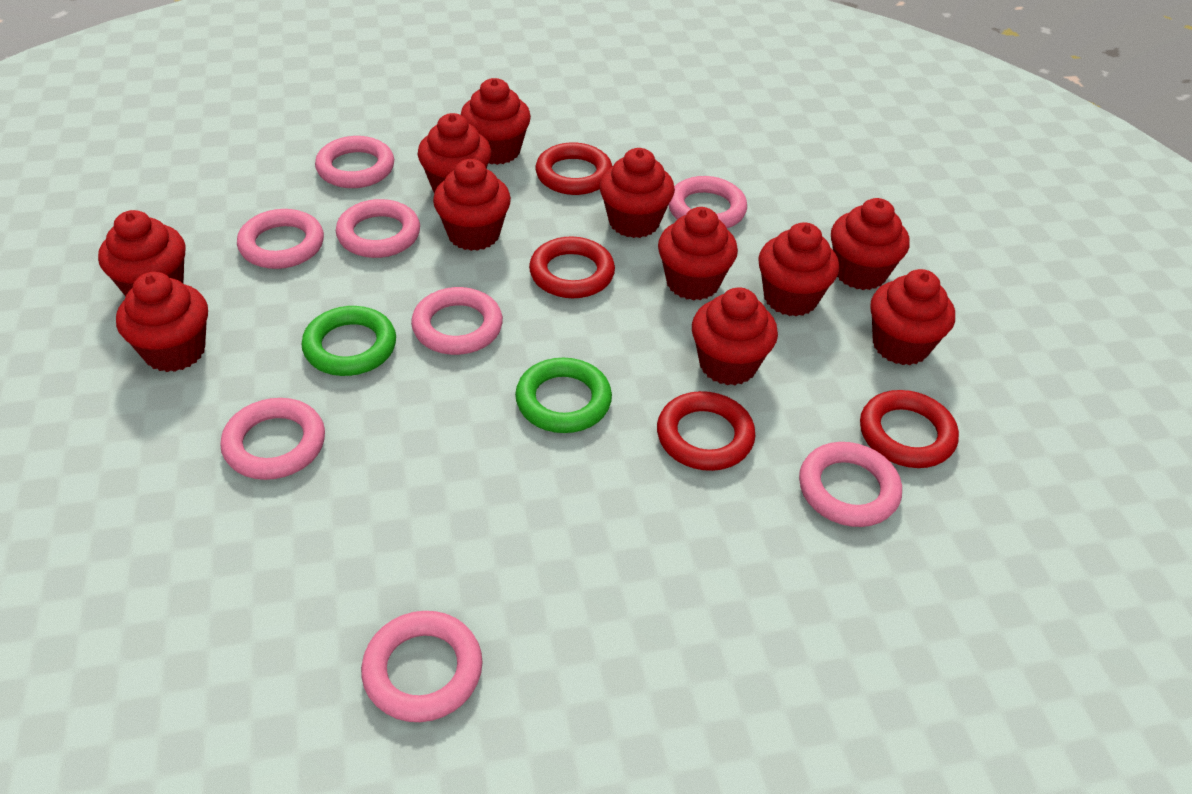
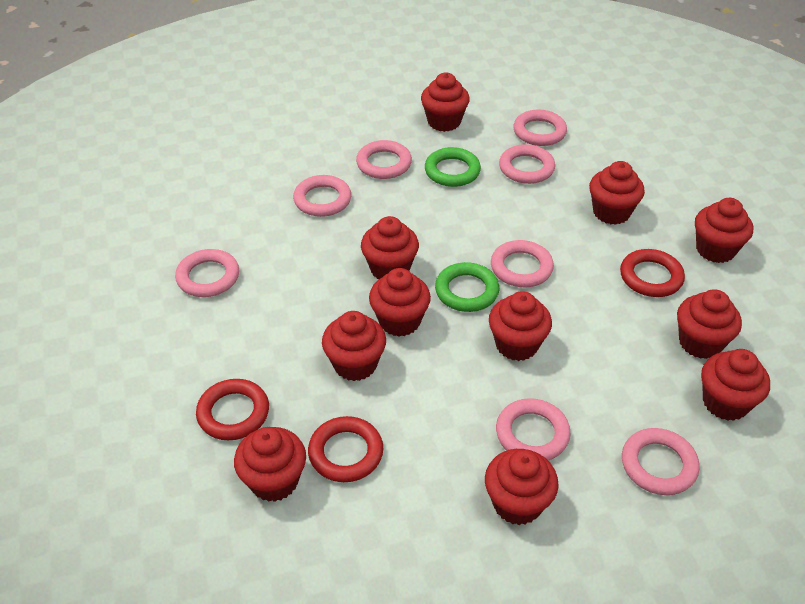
red ring: 4 -> 3

